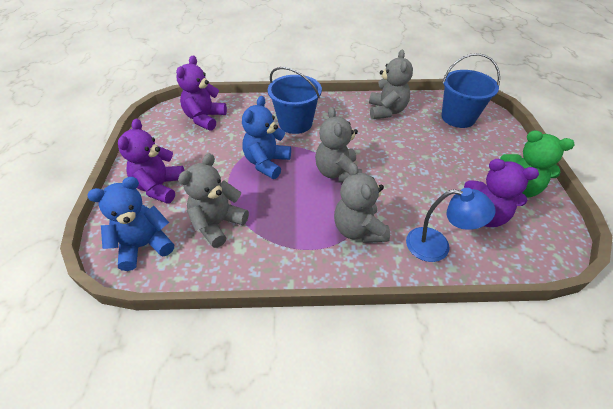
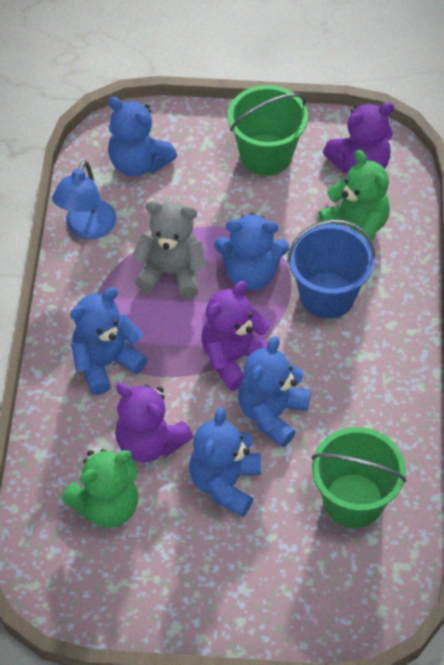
blue bucket: 2 -> 1
blue teddy bear: 2 -> 5
green bucket: 0 -> 2
green teddy bear: 1 -> 2
grey teddy bear: 4 -> 1

